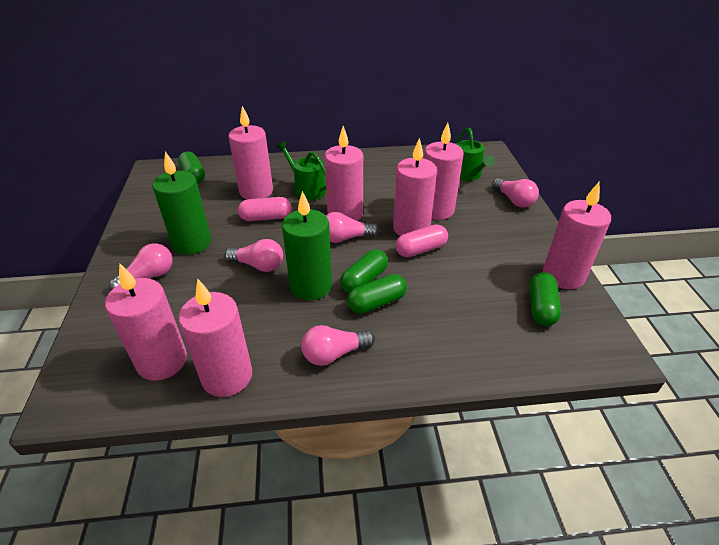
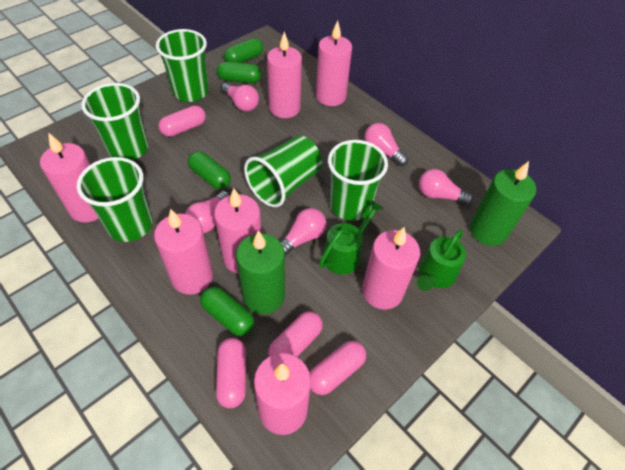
green cup: 0 -> 5
pink capsule: 2 -> 4

